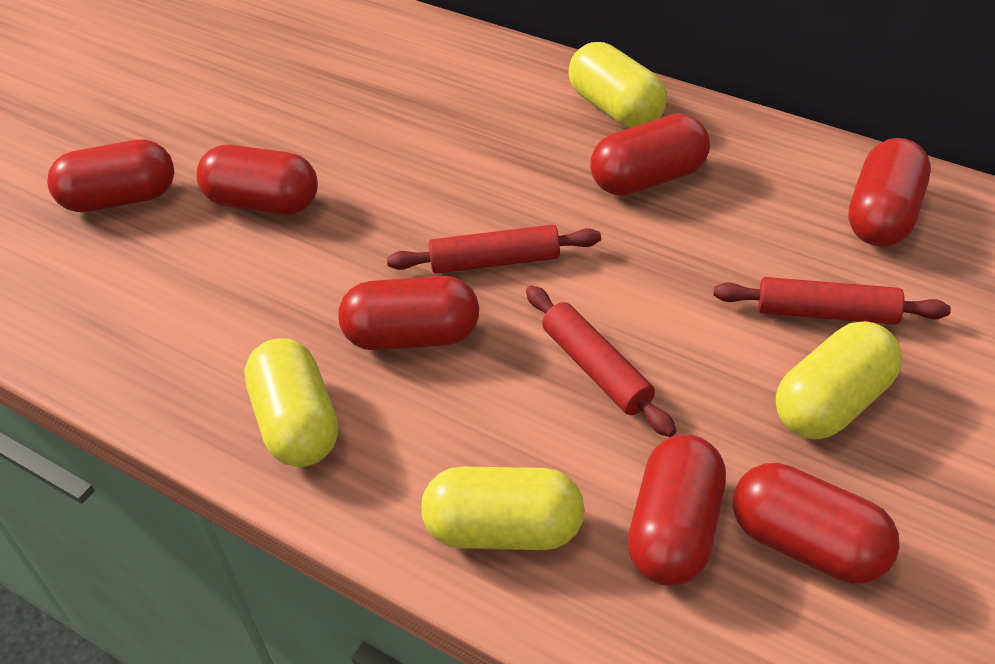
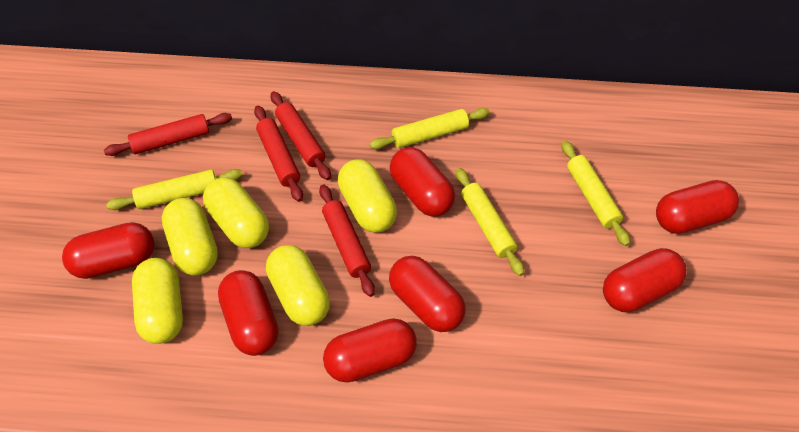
red rolling pin: 3 -> 4
yellow capsule: 4 -> 5
yellow rolling pin: 0 -> 4

